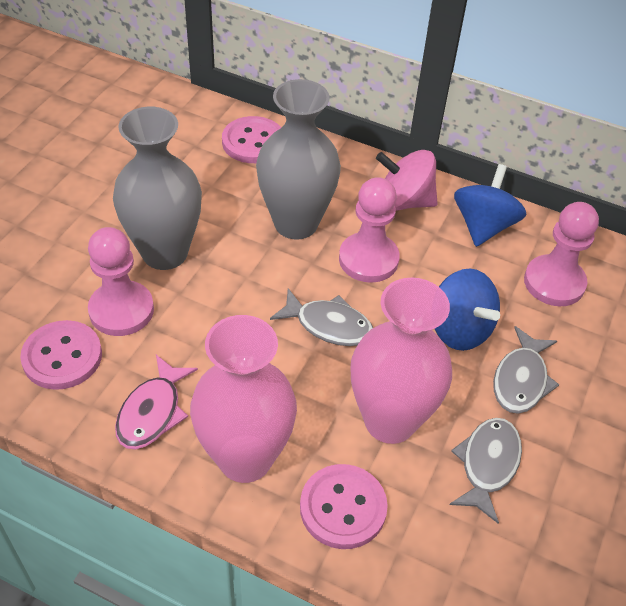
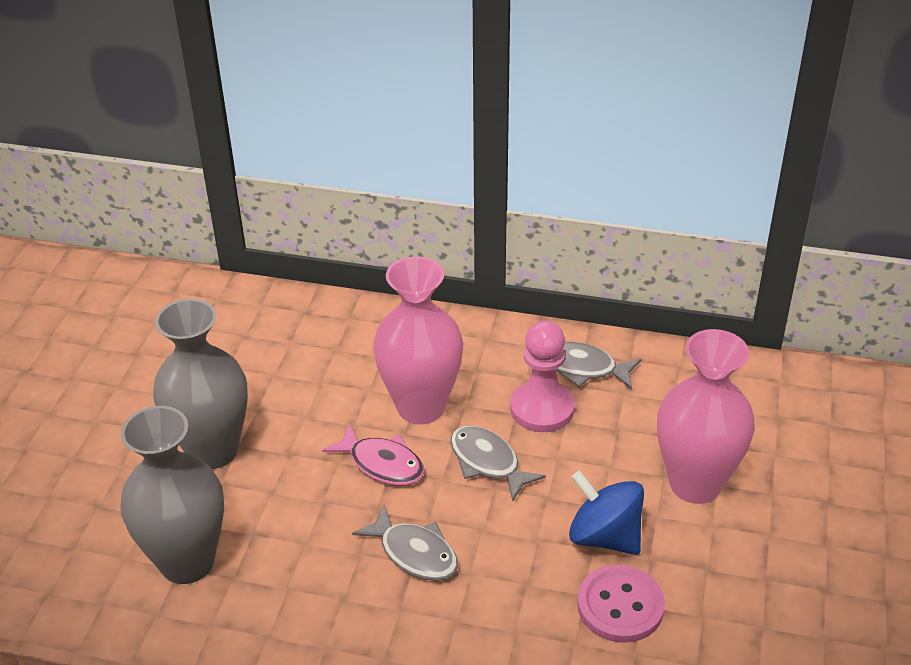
blue spinning top: 2 -> 1
pink button: 3 -> 1
pink pawn: 3 -> 1
pink spinning top: 1 -> 0

